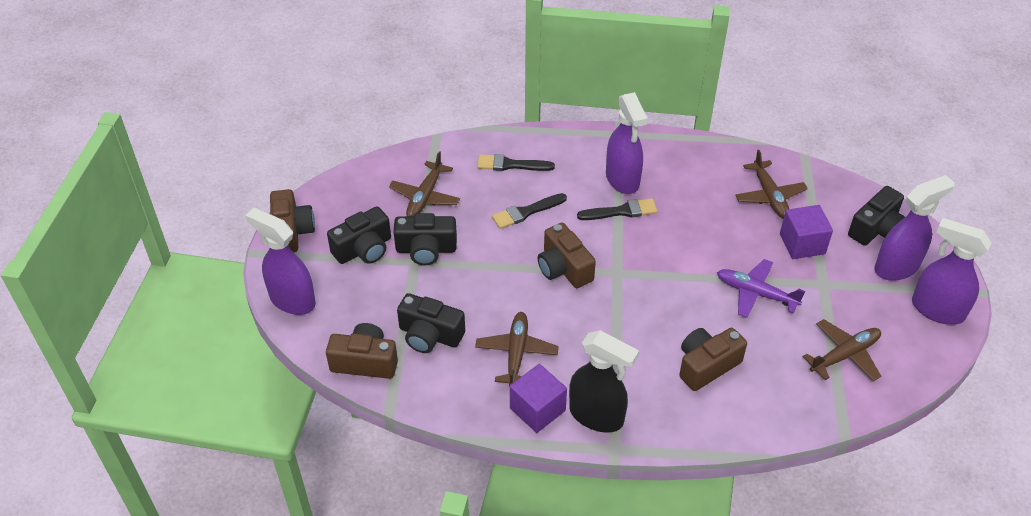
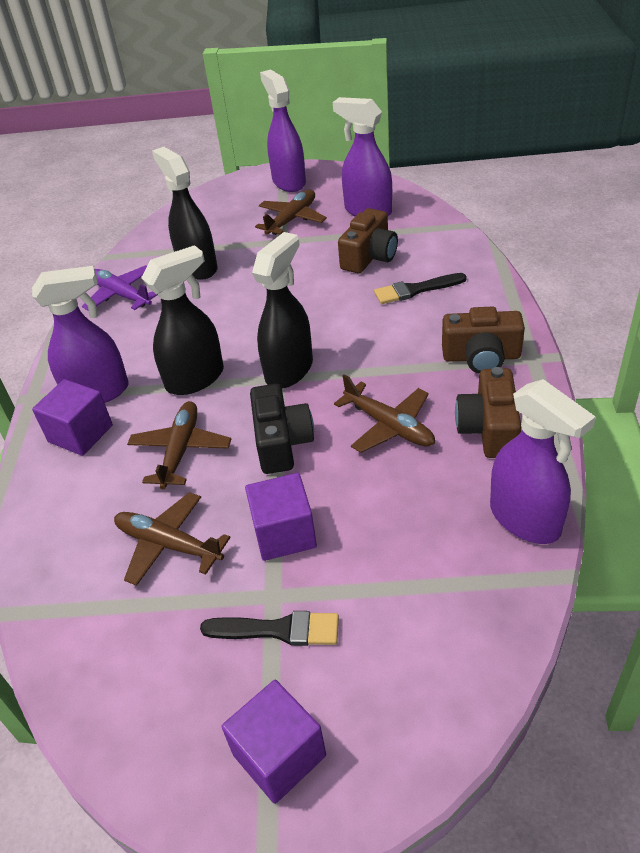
black brush: 3 -> 2
black camera: 4 -> 1
black spray bottle: 1 -> 3
brown camera: 4 -> 3
purple cube: 2 -> 3

